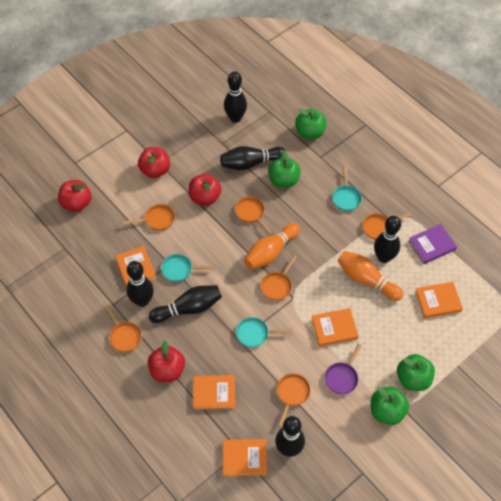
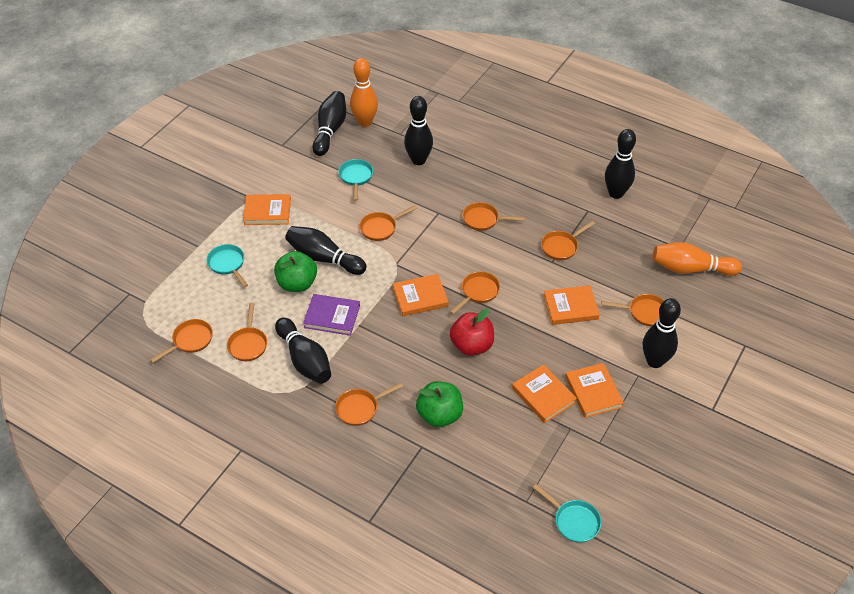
green apple: 4 -> 2
orange pan: 6 -> 8
purple pan: 1 -> 0
red apple: 4 -> 1

